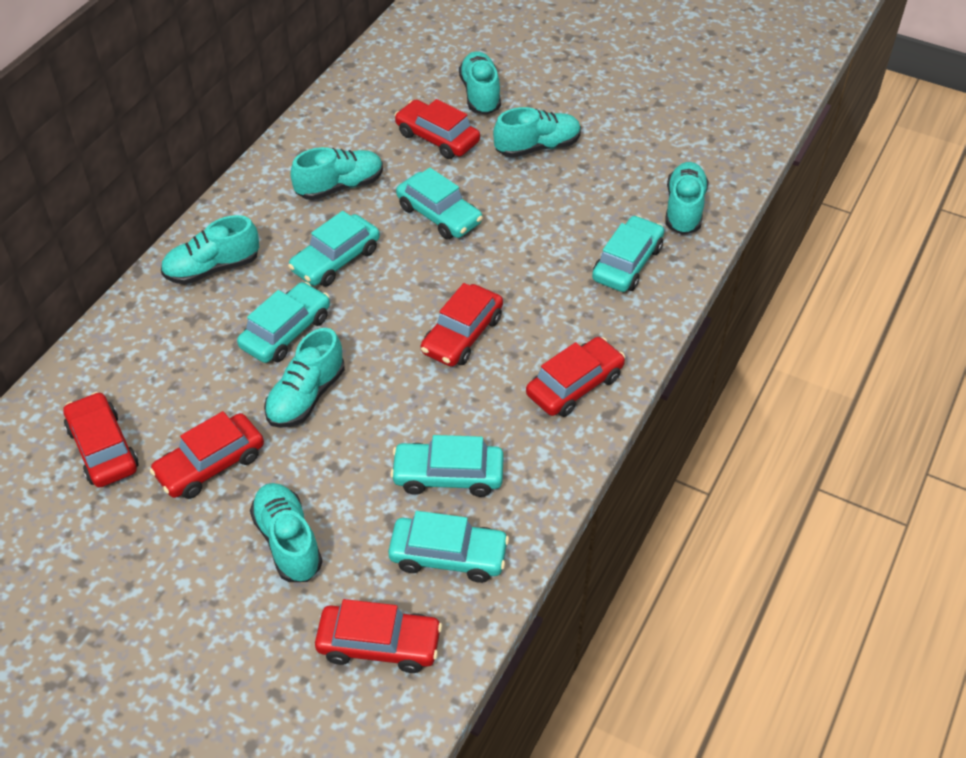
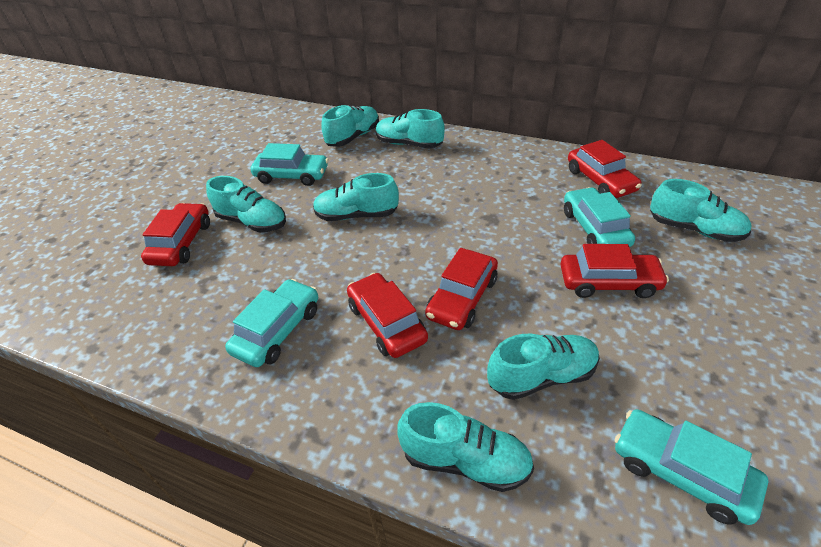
red car: 6 -> 5
turquoise car: 6 -> 4

